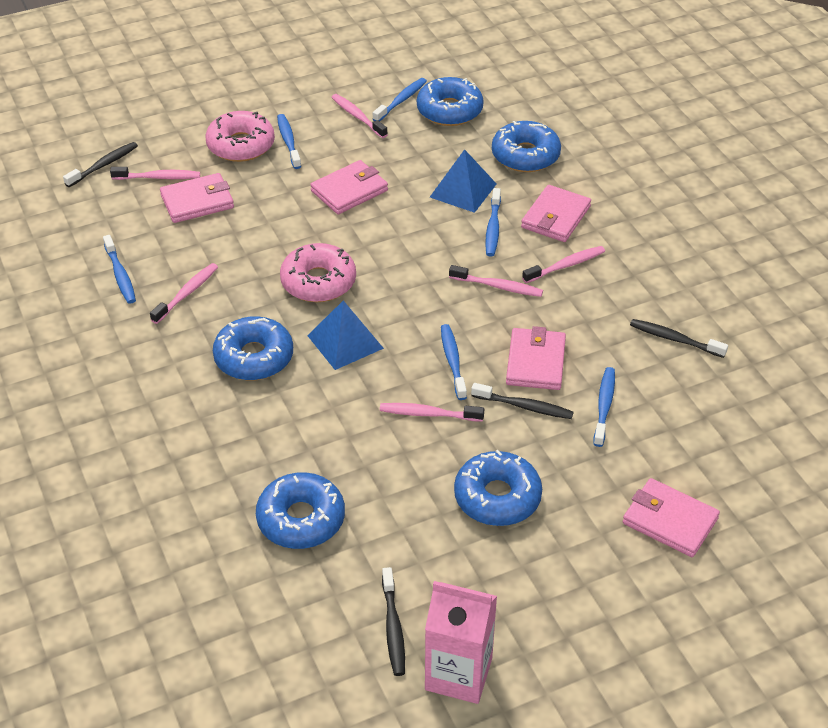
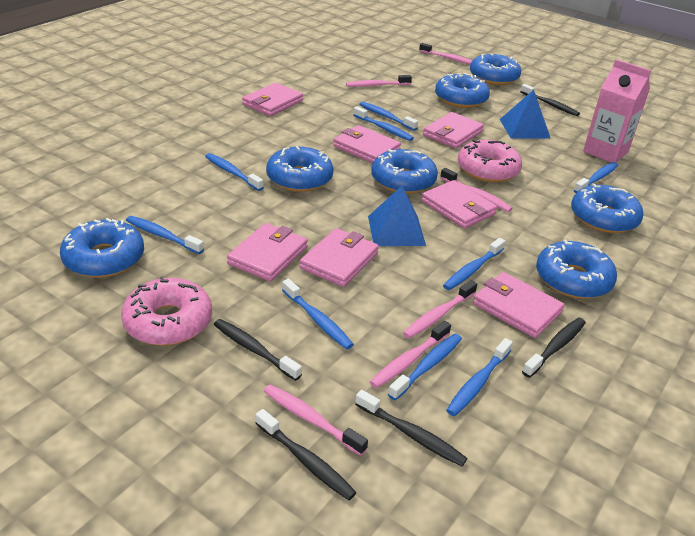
black toothbrush: 4 -> 5
blue donut: 5 -> 7
blue toothbrush: 6 -> 9
pink wallet: 5 -> 7

